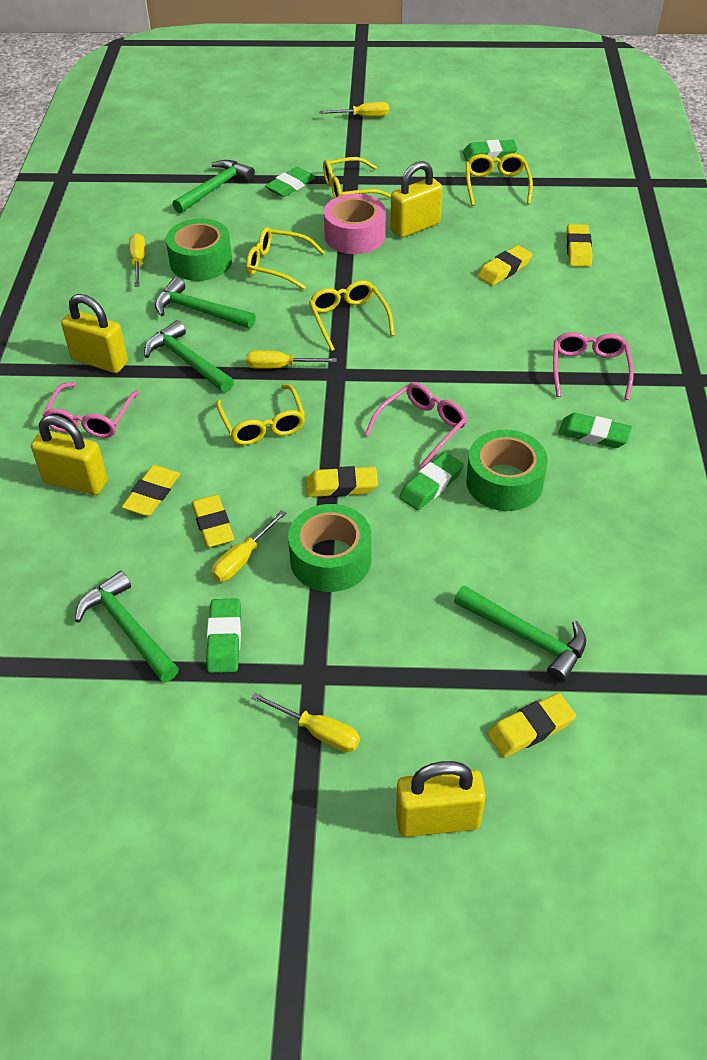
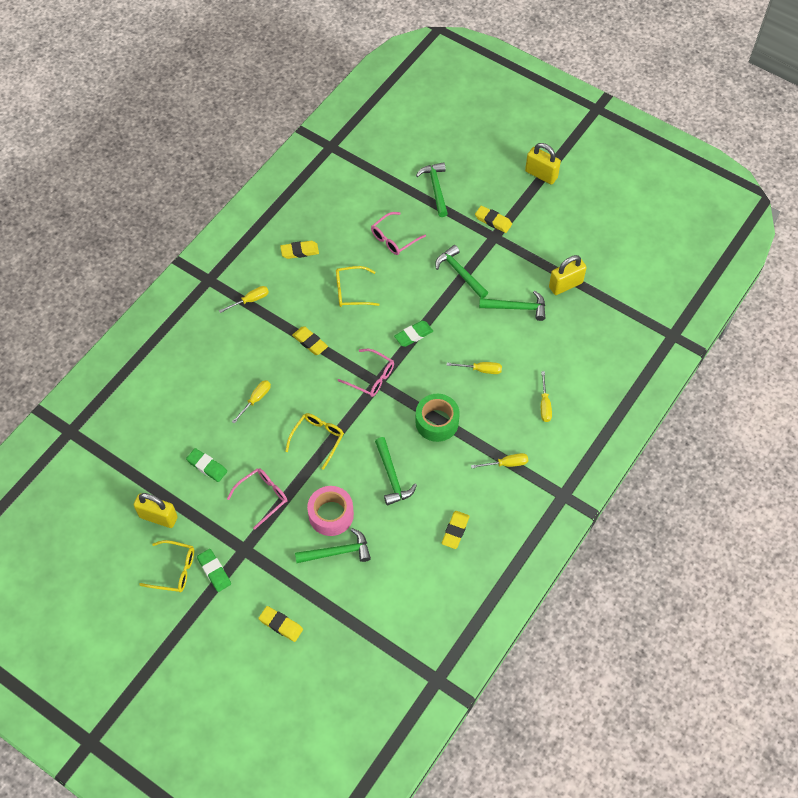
green eraser: 5 -> 3
green tape: 3 -> 1
yellow eraser: 6 -> 5
yellow glasses: 5 -> 3
yellow padlock: 4 -> 3

